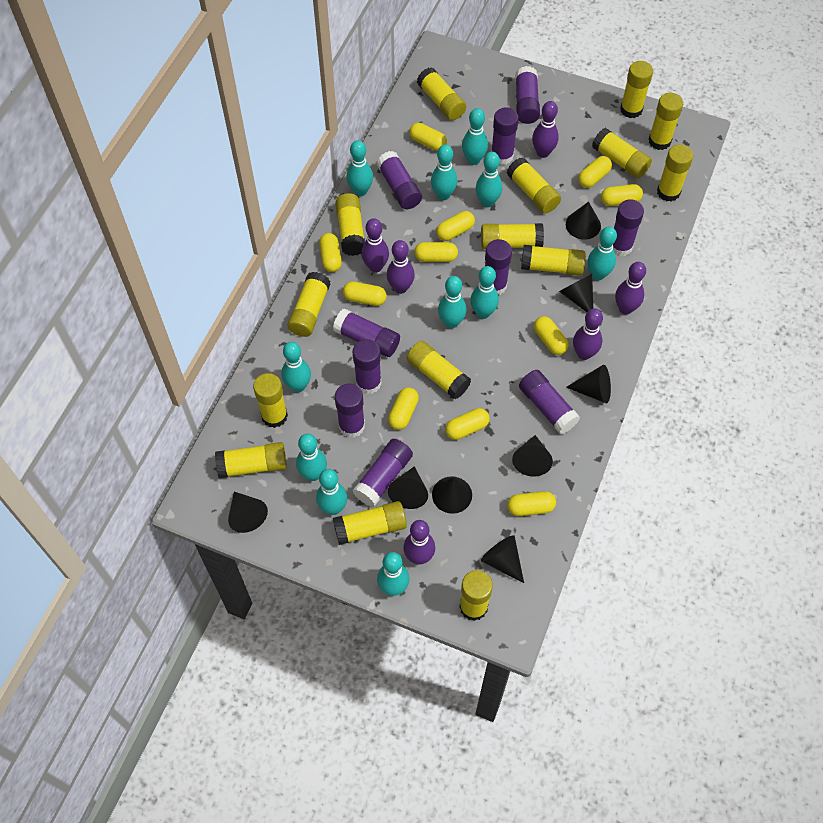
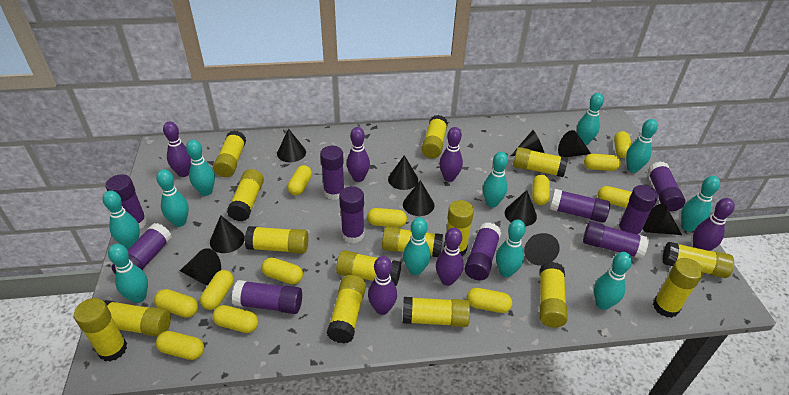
black cone: 8 -> 10
yellow capsule: 11 -> 12

